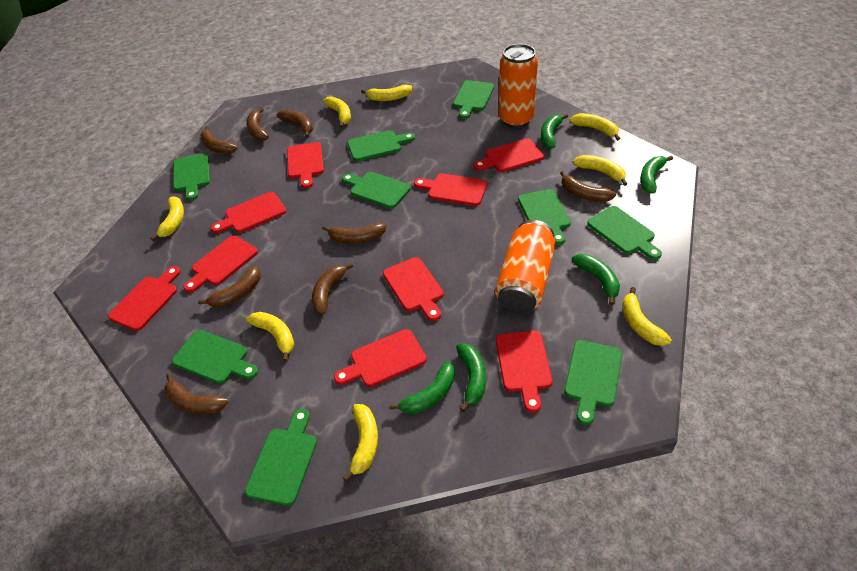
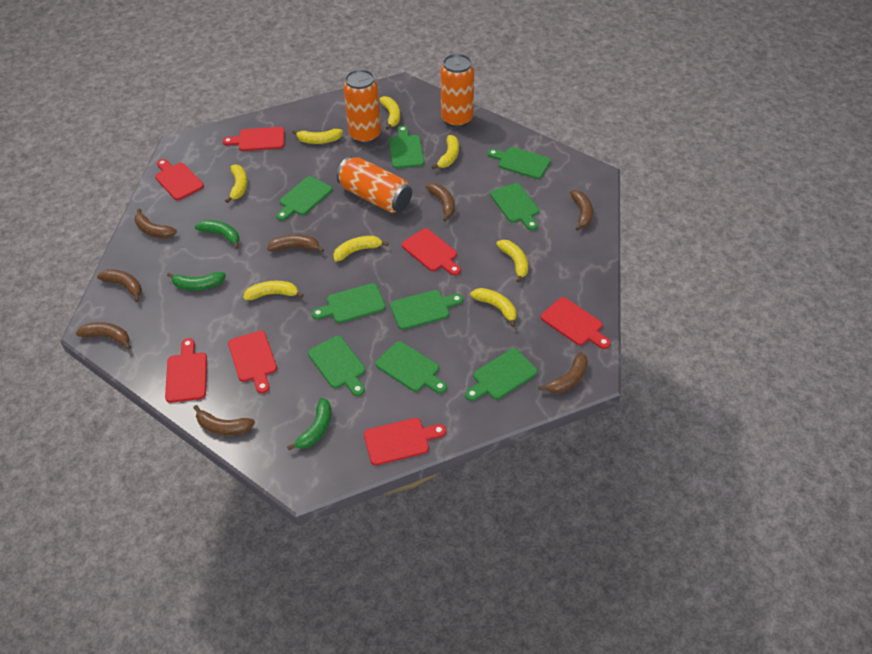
green banana: 5 -> 3
orange can: 2 -> 3
red cutting board: 9 -> 7

